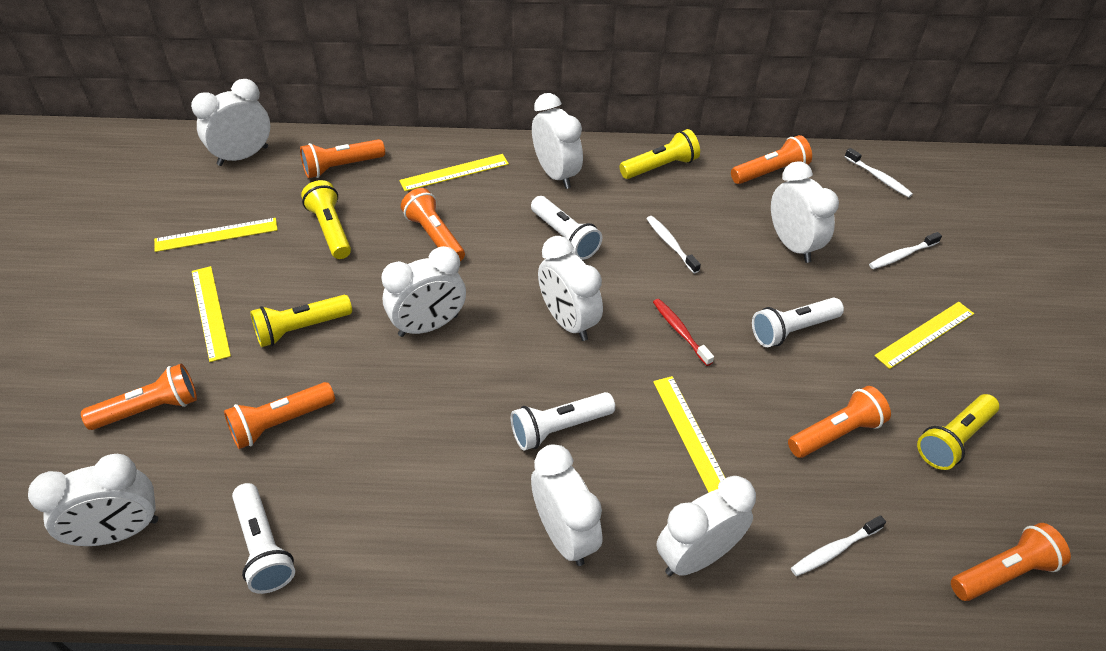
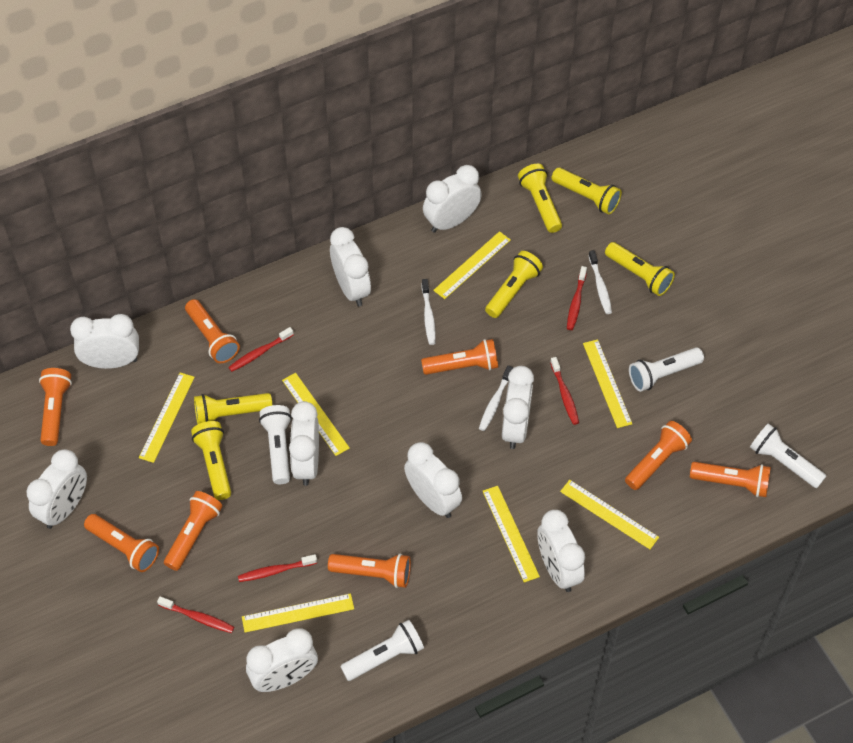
orange flashlight: 7 -> 8
red toothbrush: 1 -> 5
white clock: 8 -> 9
white toothbrush: 4 -> 3
yellow flashlight: 4 -> 6
yellow ruler: 5 -> 7

